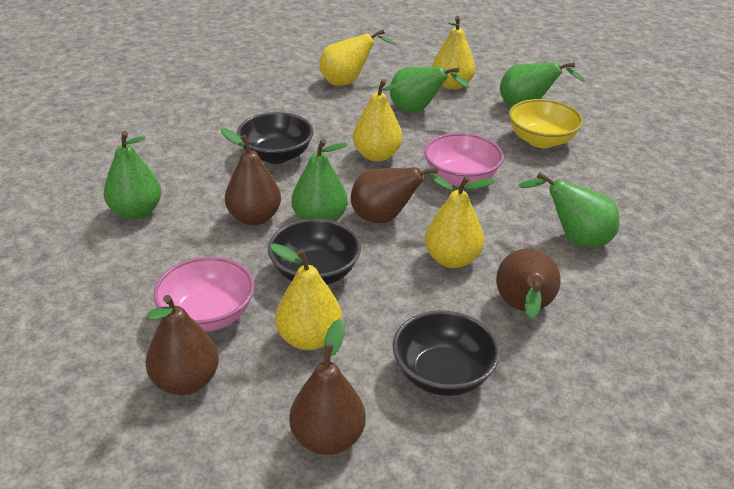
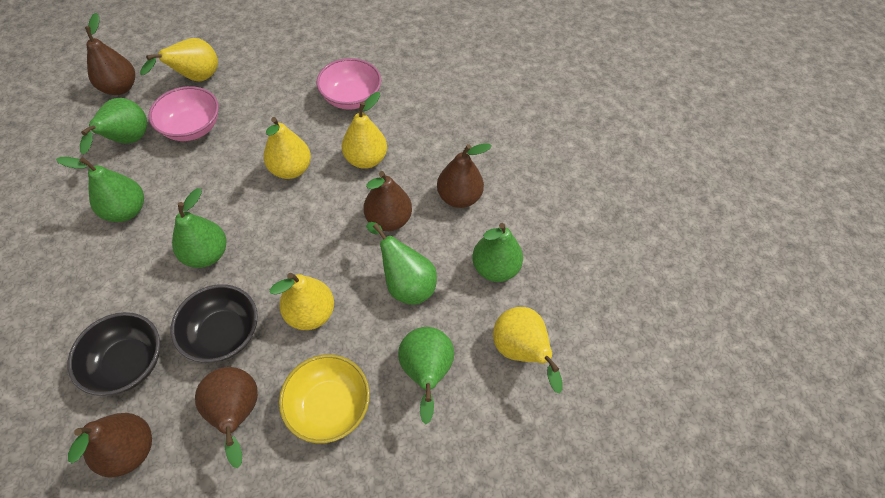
black bowl: 3 -> 2
green pear: 5 -> 6

